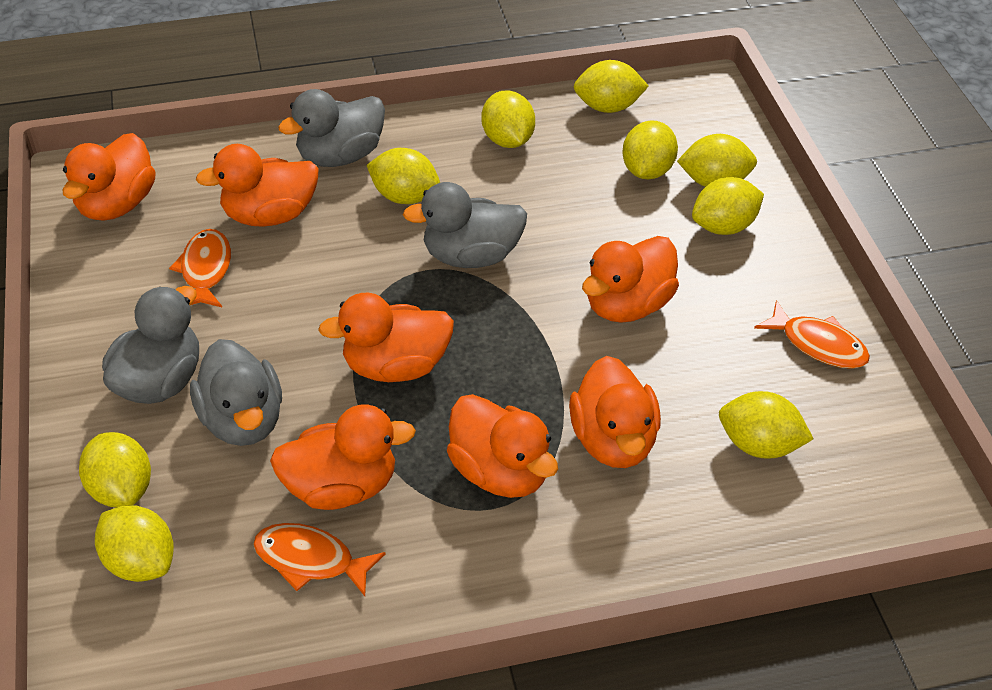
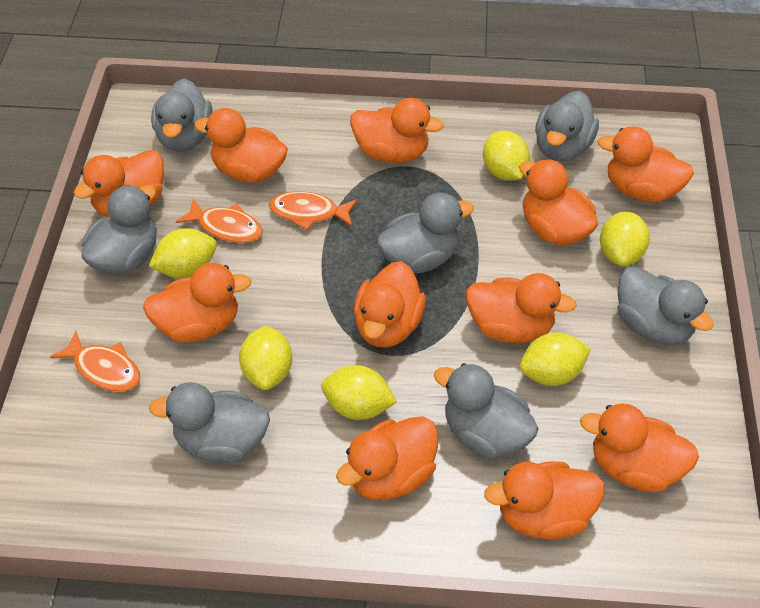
grey duck: 4 -> 7
orange duck: 7 -> 11
yellow lemon: 9 -> 6

